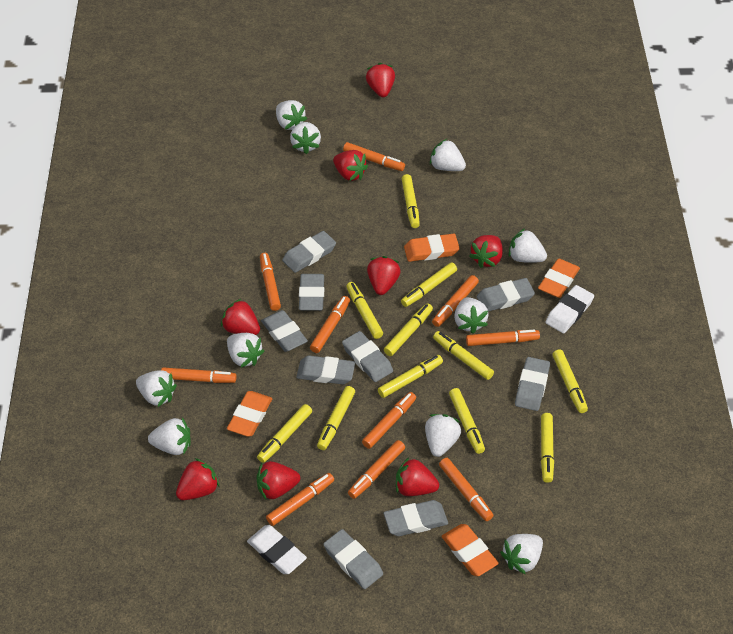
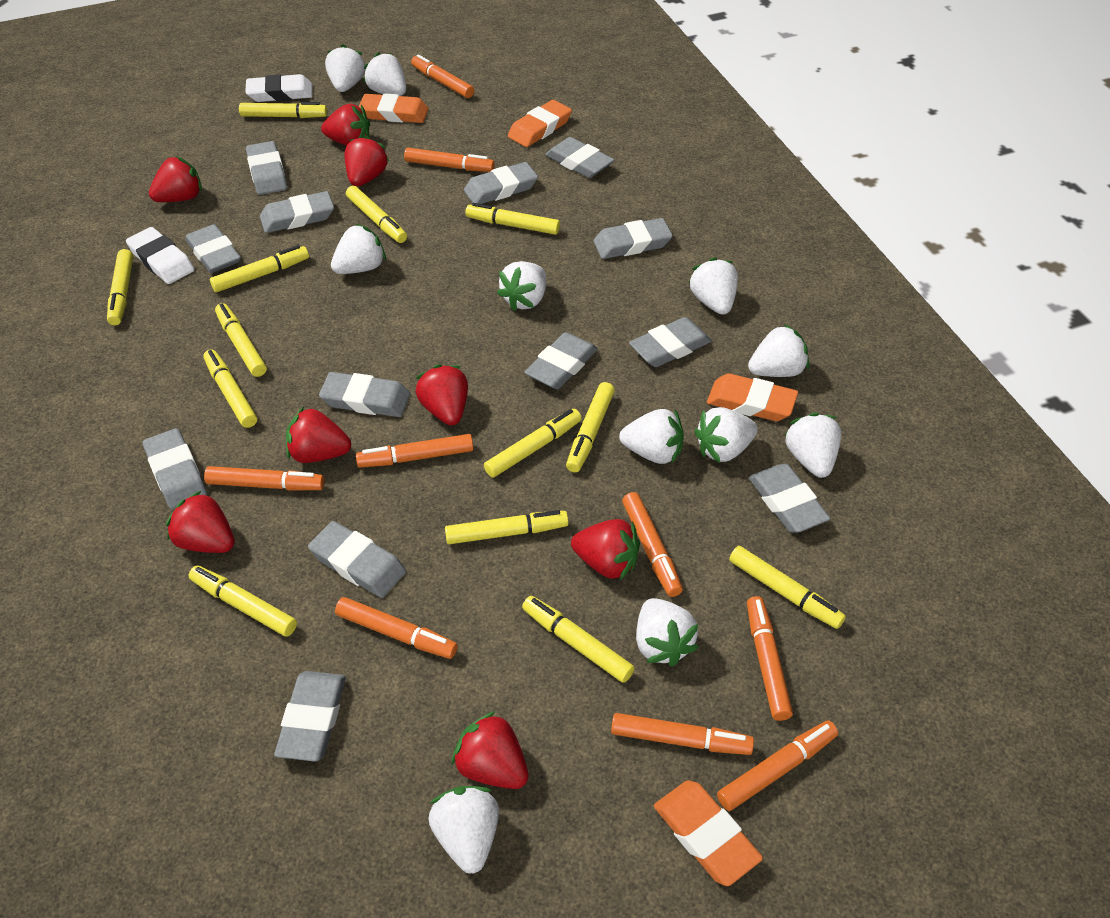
grey eraser: 9 -> 13
orange marker: 10 -> 9
white strawberry: 10 -> 11
yellow marker: 11 -> 13

